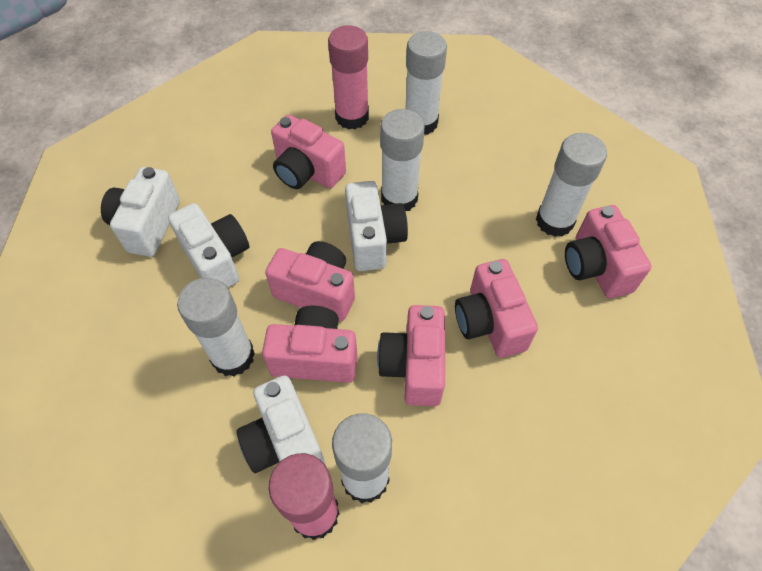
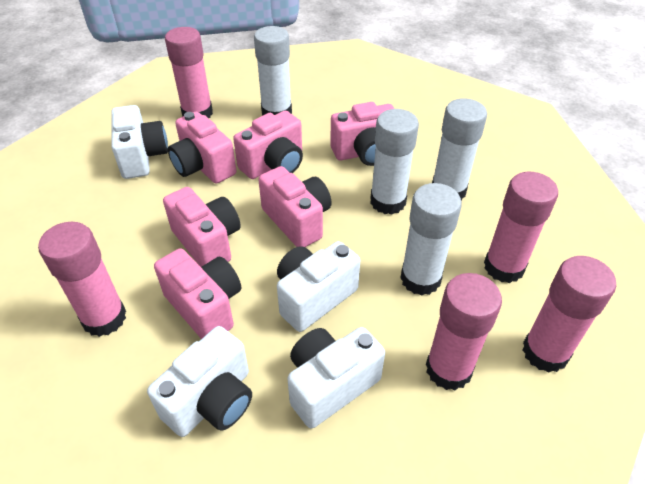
pink glue stick: 2 -> 5
white glue stick: 5 -> 4

